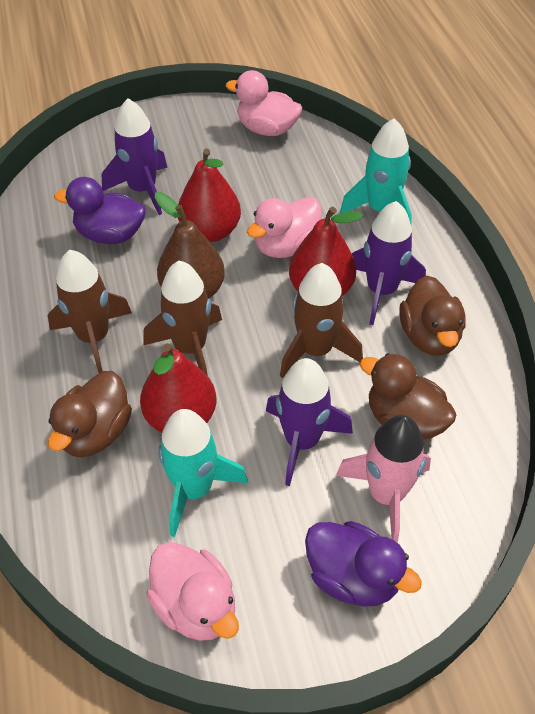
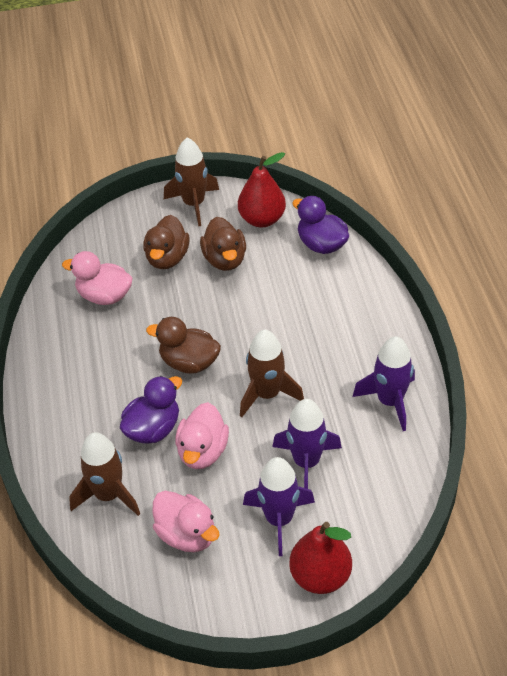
brown pear: 1 -> 0
pink rocket: 1 -> 0
red pear: 3 -> 2
turquoise rocket: 2 -> 0

